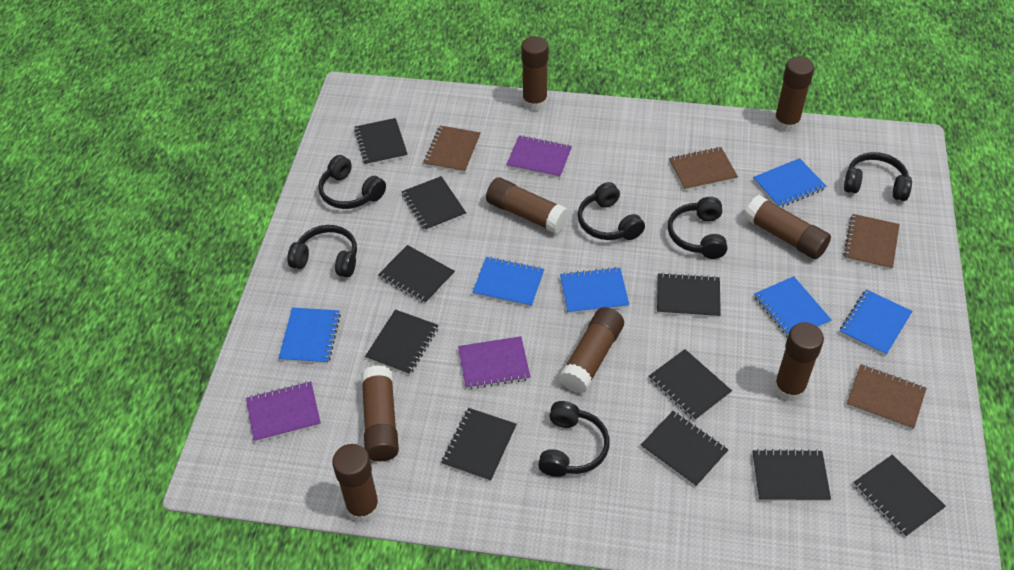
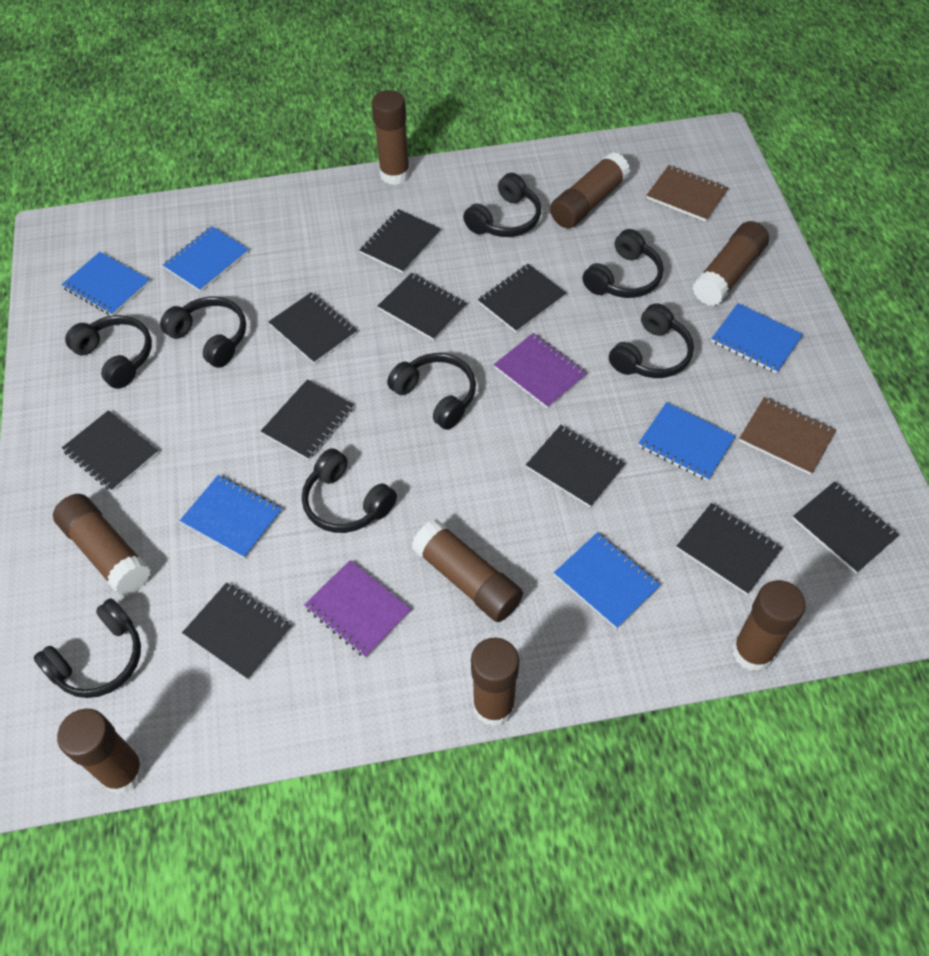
black headphones: 6 -> 8
brown notebook: 4 -> 2
purple notebook: 3 -> 2

